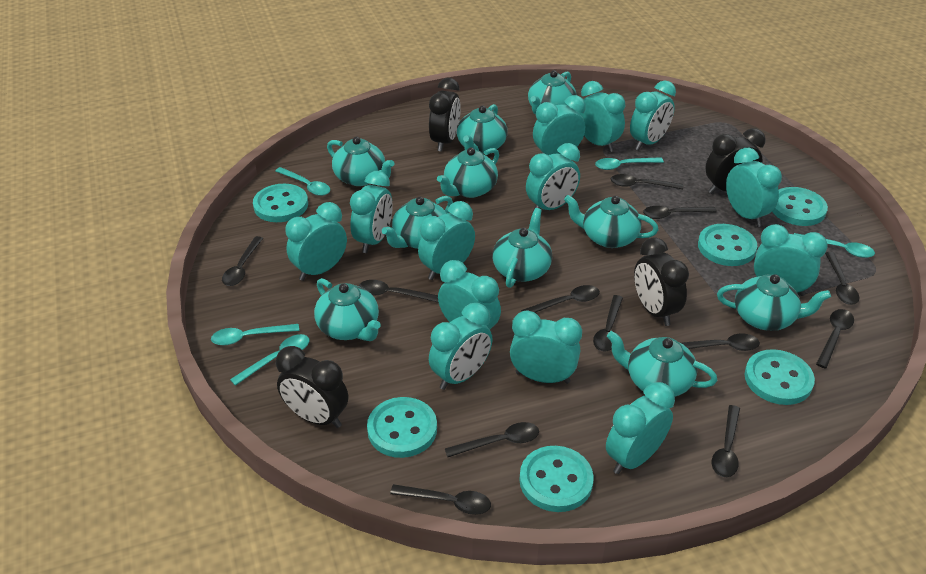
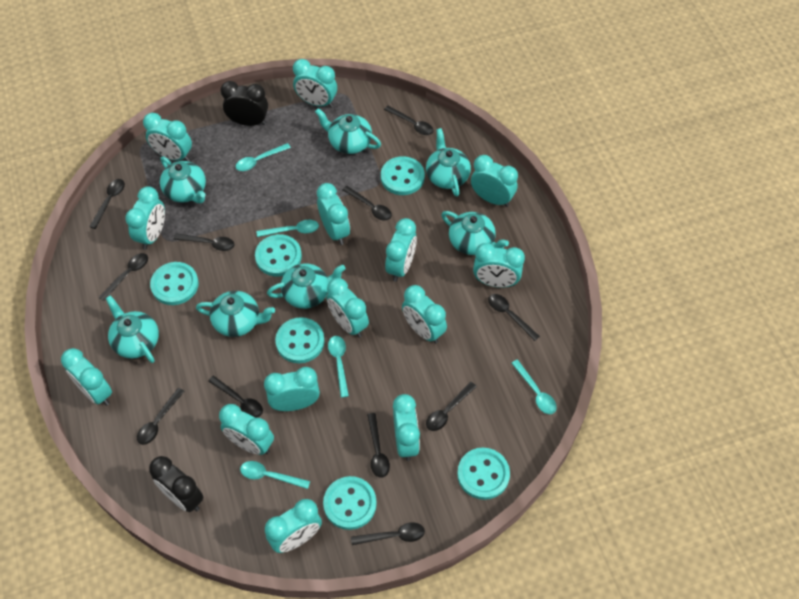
black clock: 4 -> 2
black spoon: 12 -> 11
turquoise clock: 13 -> 14
turquoise teapot: 10 -> 7

